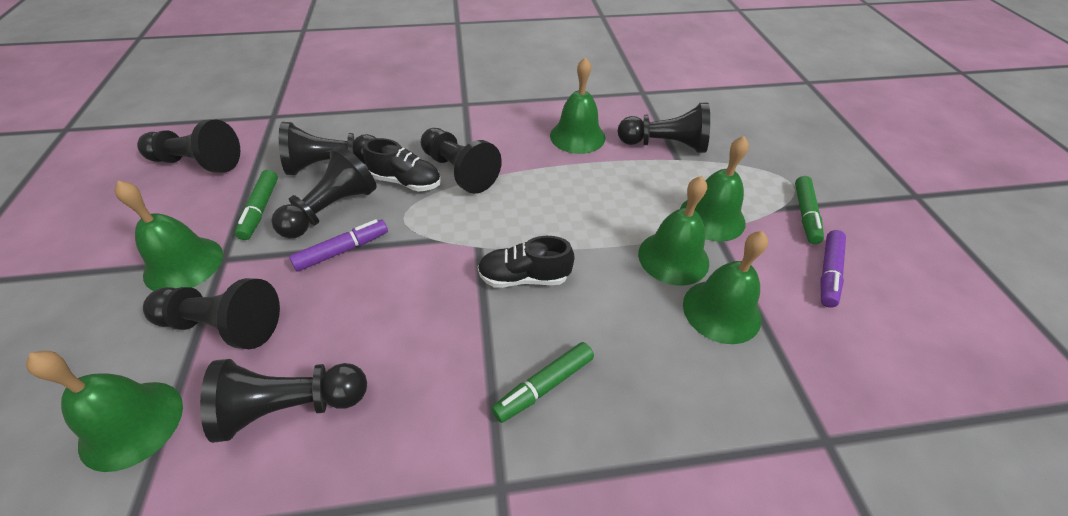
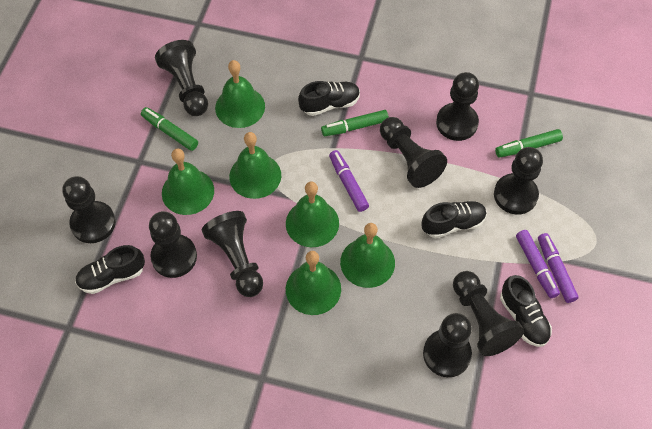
black pawn: 7 -> 9
black shoe: 2 -> 4
purple marker: 2 -> 3

